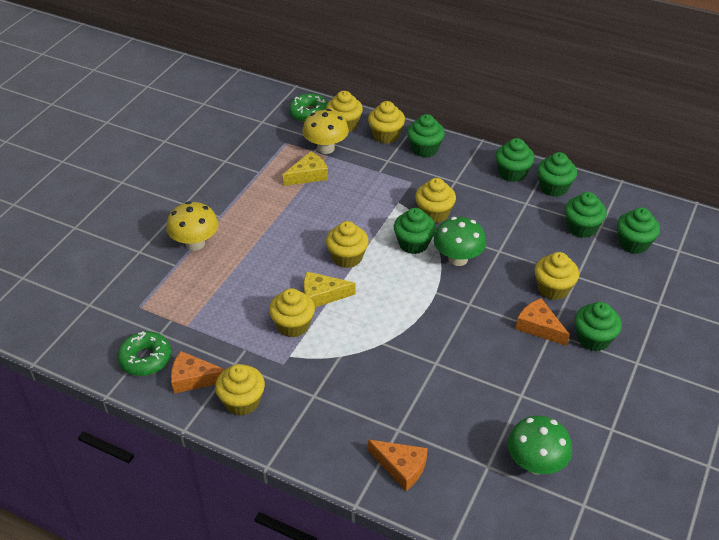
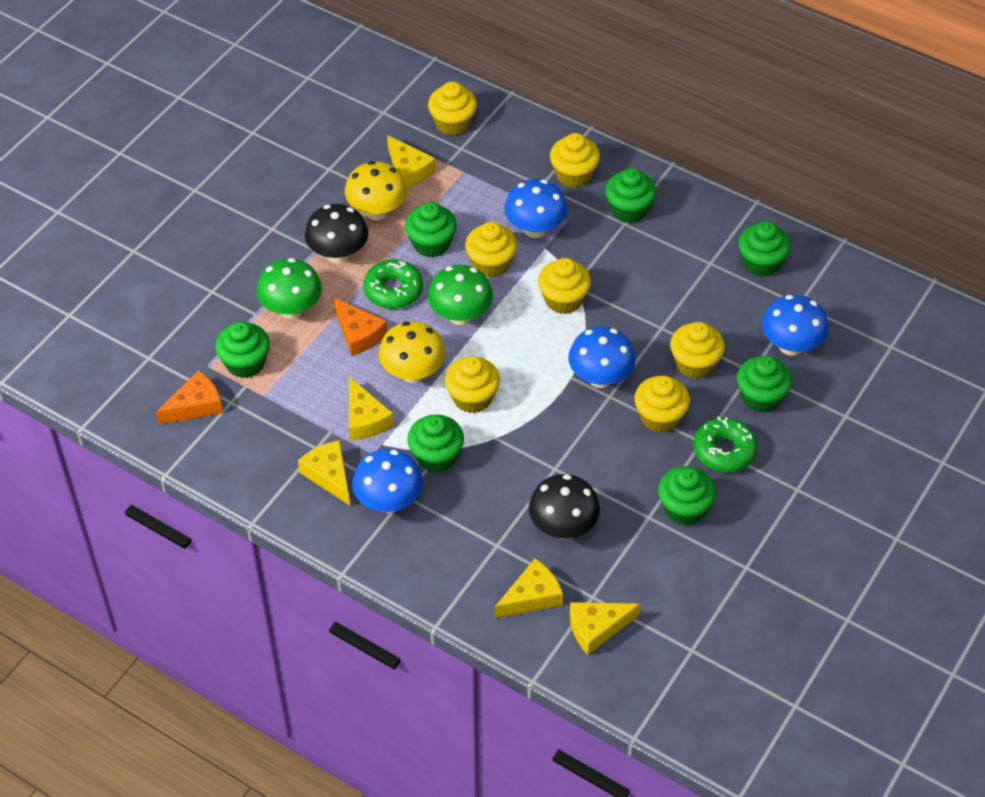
black mushroom: 0 -> 2
blue mushroom: 0 -> 4
orange cheese: 3 -> 2
yellow cheese: 2 -> 5

